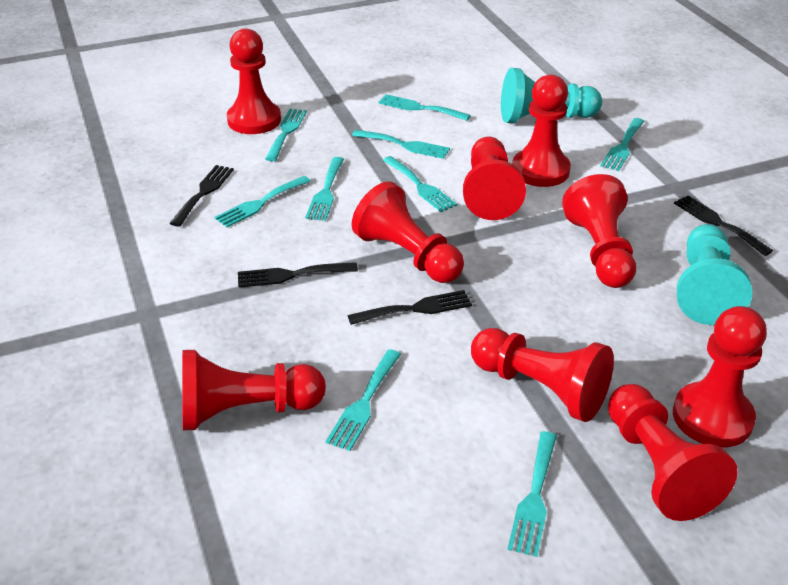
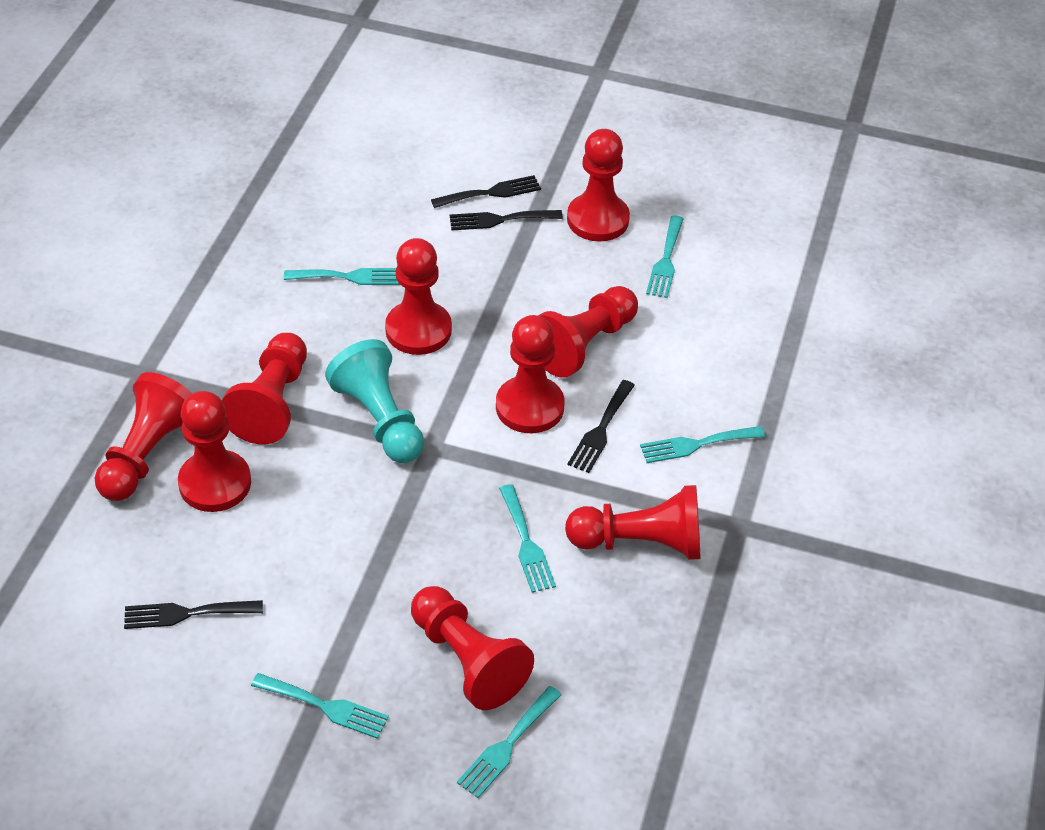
turquoise fork: 9 -> 6
turquoise pawn: 2 -> 1

